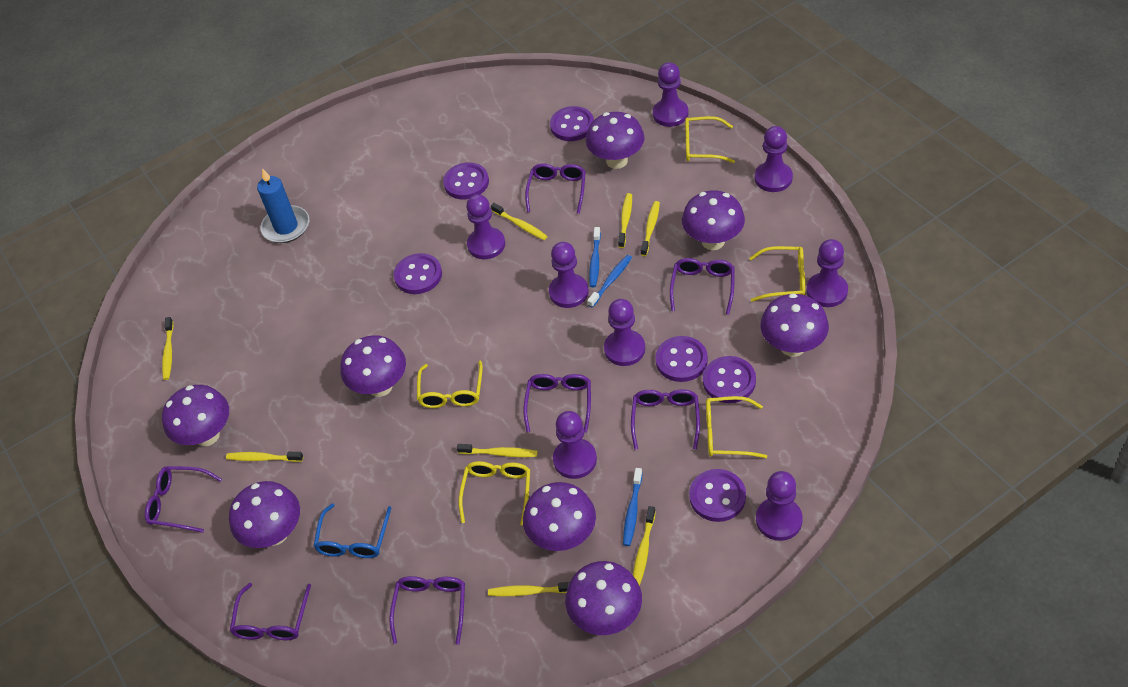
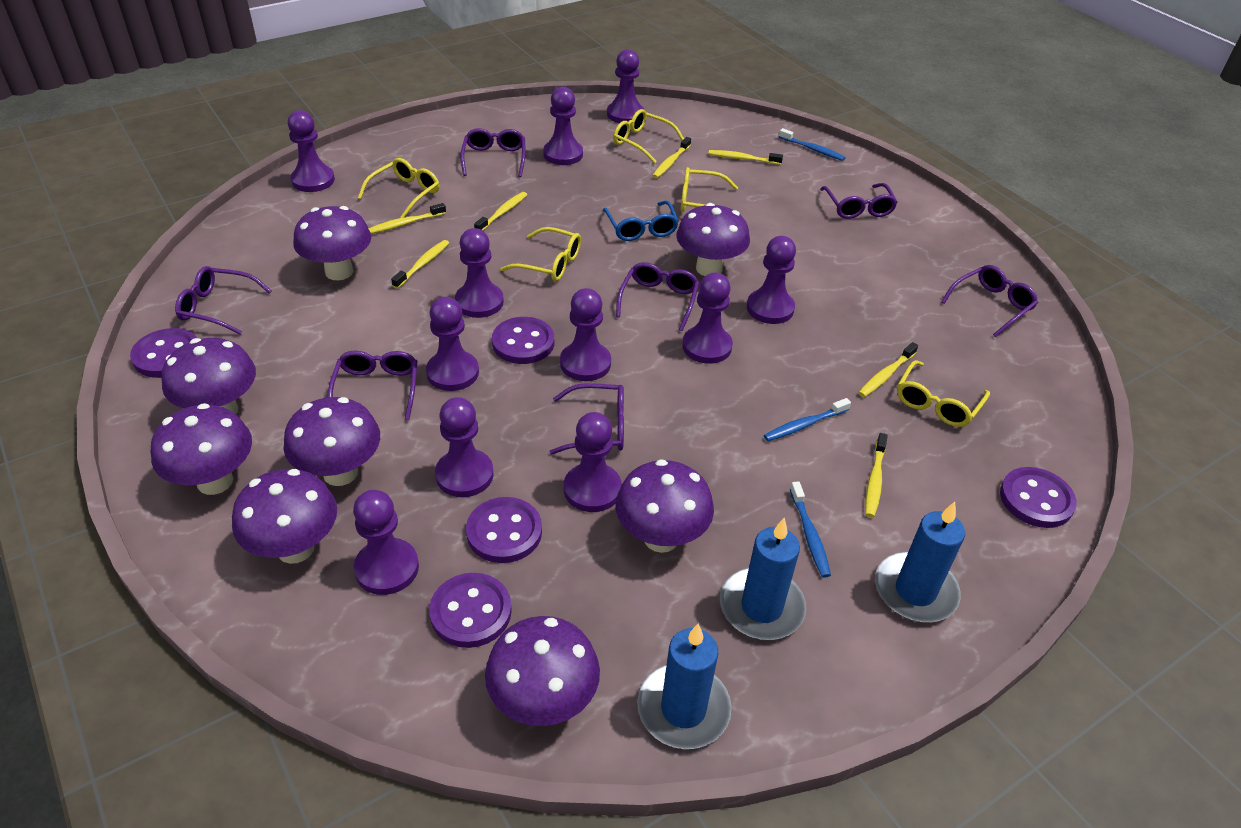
blue candle: 1 -> 3
purple button: 6 -> 5
purple pawn: 8 -> 11
yellow toothbrush: 8 -> 7

